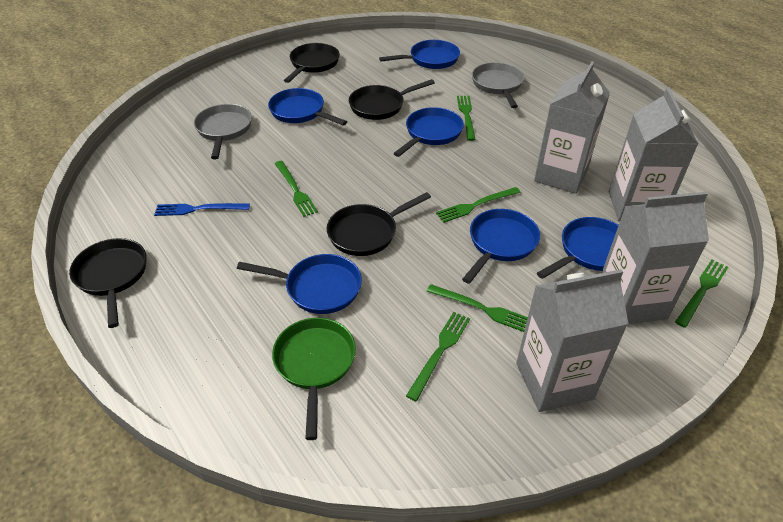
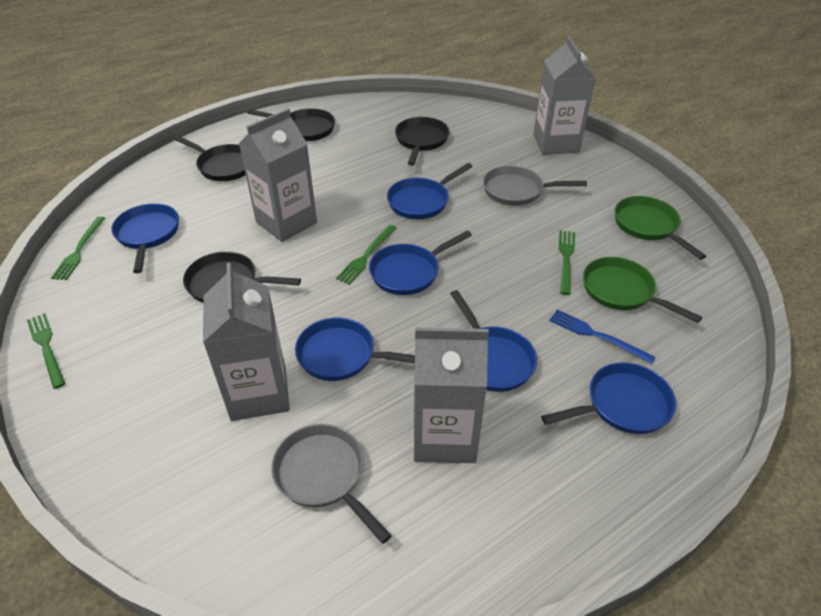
green fork: 6 -> 4
green pan: 1 -> 2

